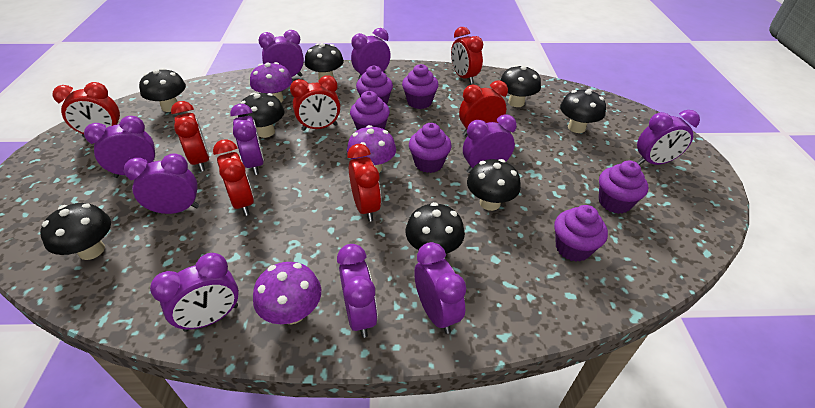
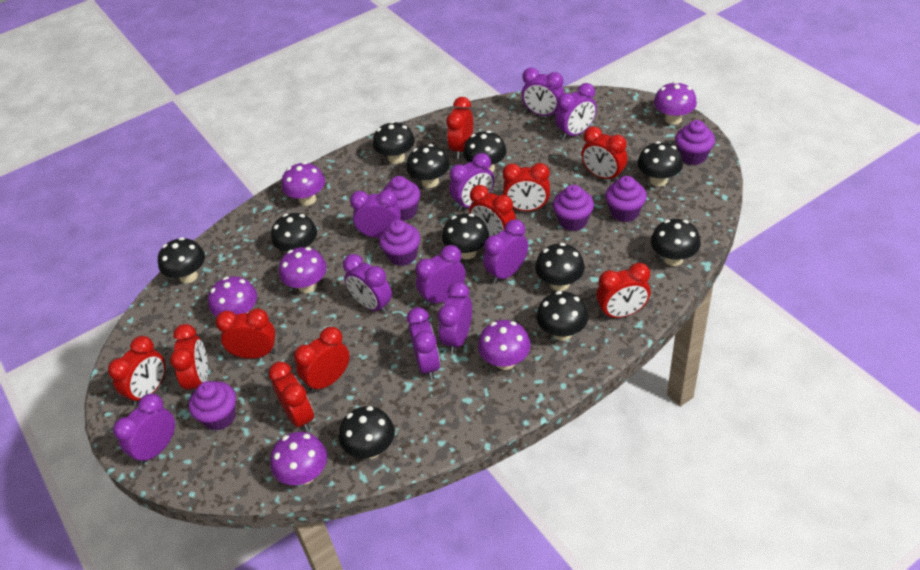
black mushroom: 8 -> 11
purple mushroom: 3 -> 6
red clock: 7 -> 10

